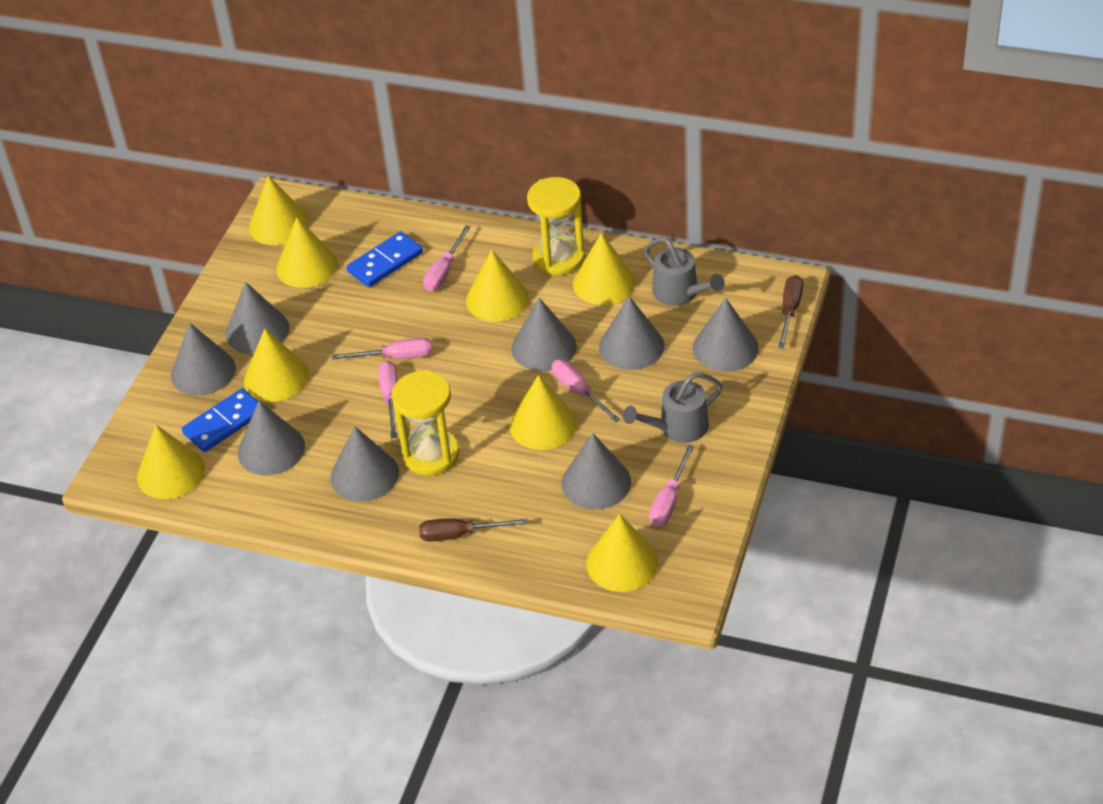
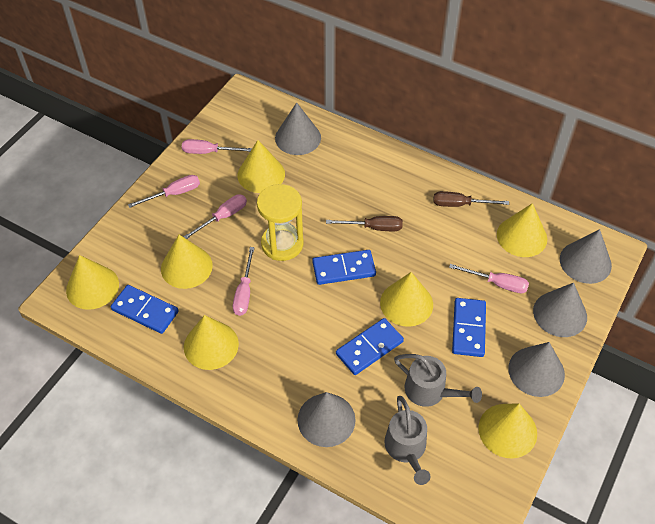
blue domino: 2 -> 4
grey cone: 8 -> 5
yellow cone: 8 -> 7
yellow hourglass: 2 -> 1

